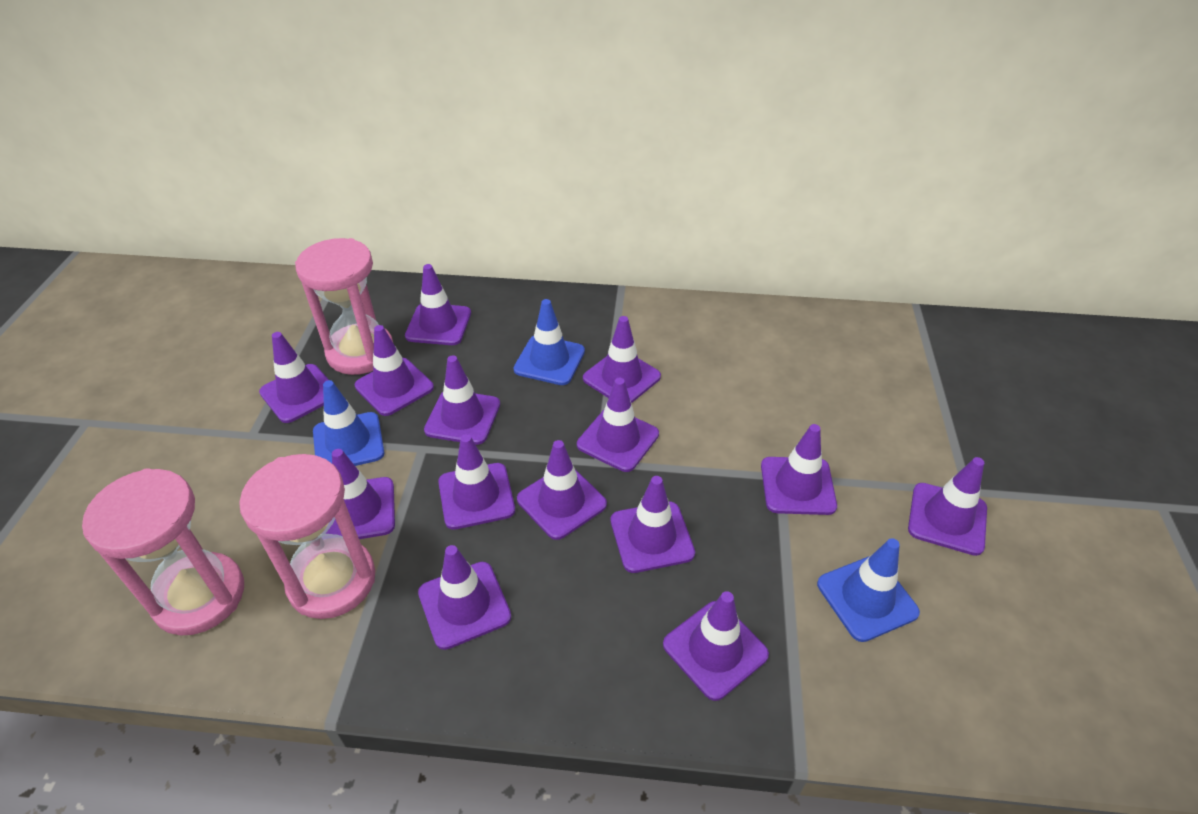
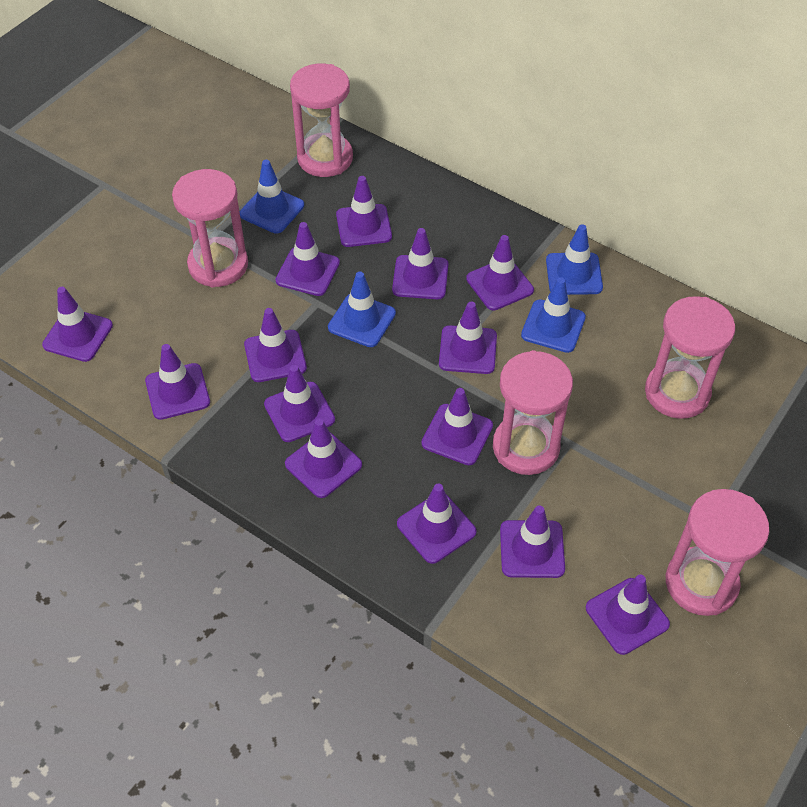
blue traffic cone: 3 -> 4
pink hourglass: 3 -> 5

